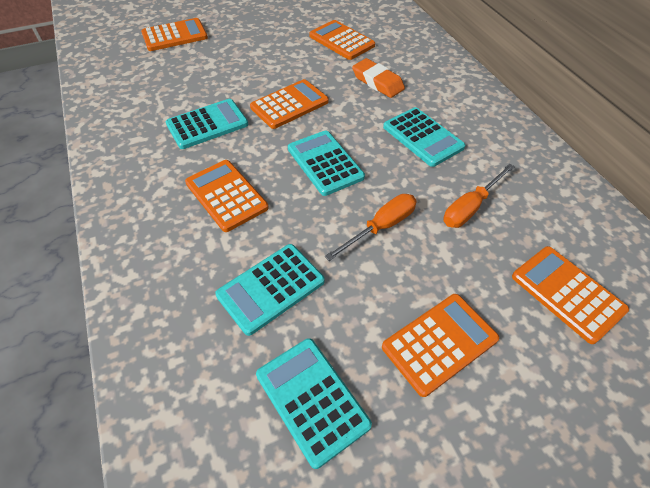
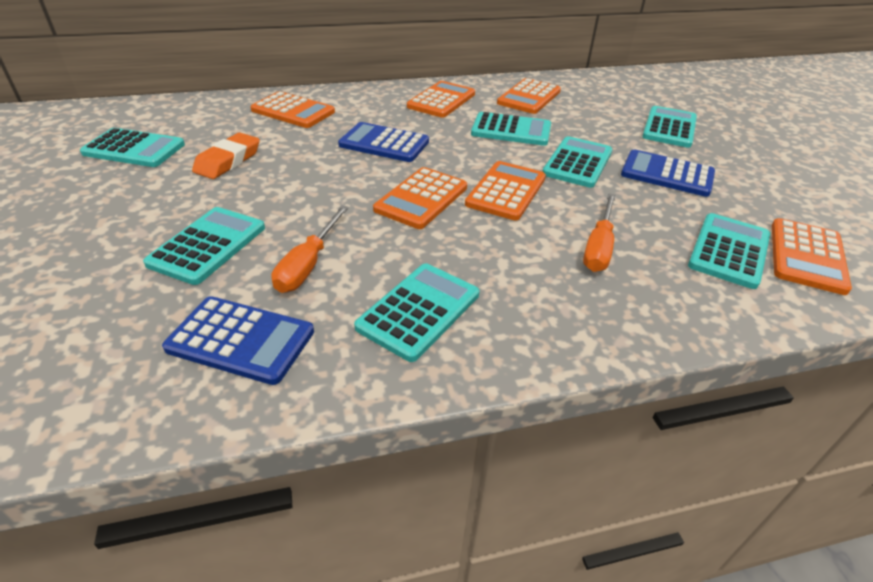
blue calculator: 0 -> 3
turquoise calculator: 5 -> 7

